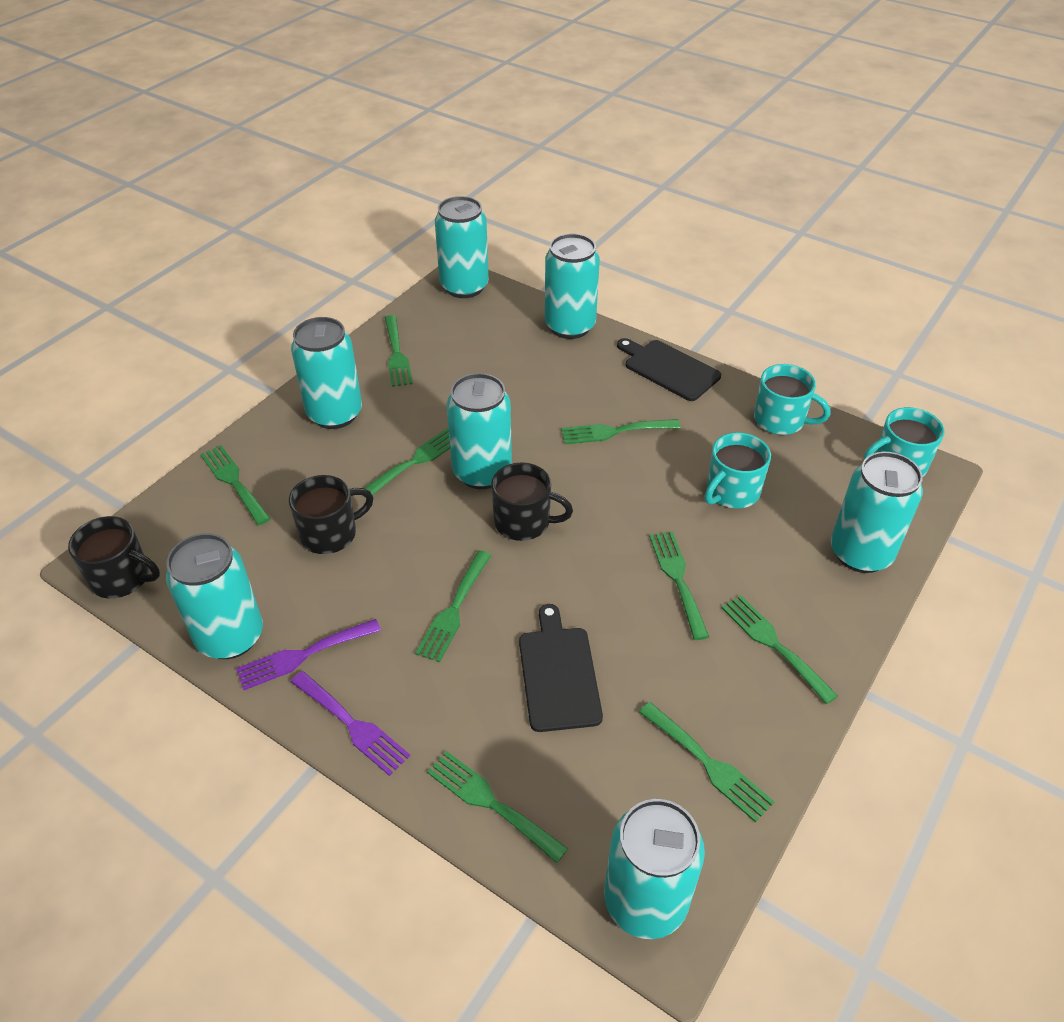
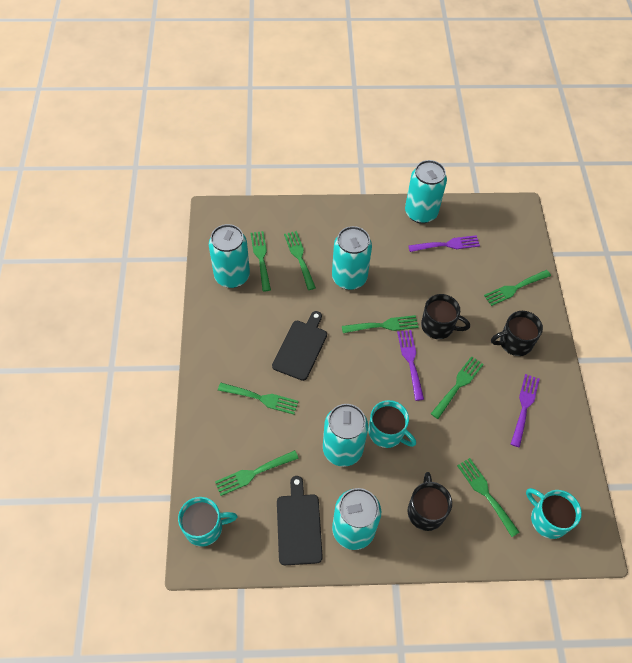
green fork: 9 -> 8
purple fork: 2 -> 3
turquoise can: 7 -> 5

